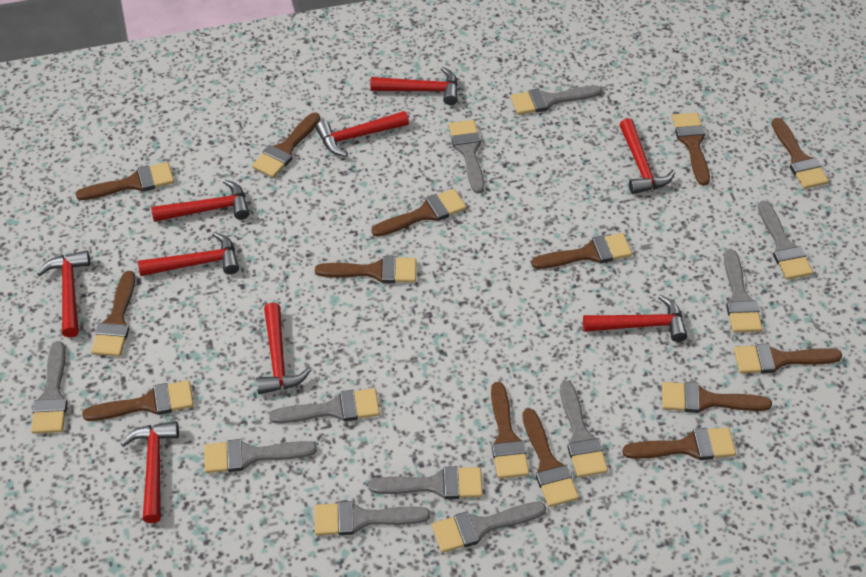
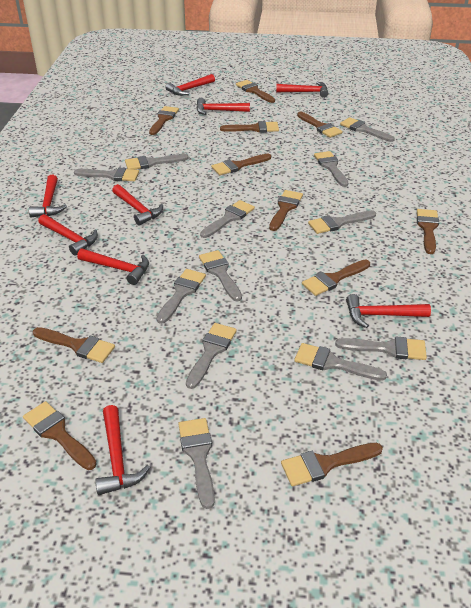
brown brush: 14 -> 11
grey brush: 11 -> 12

